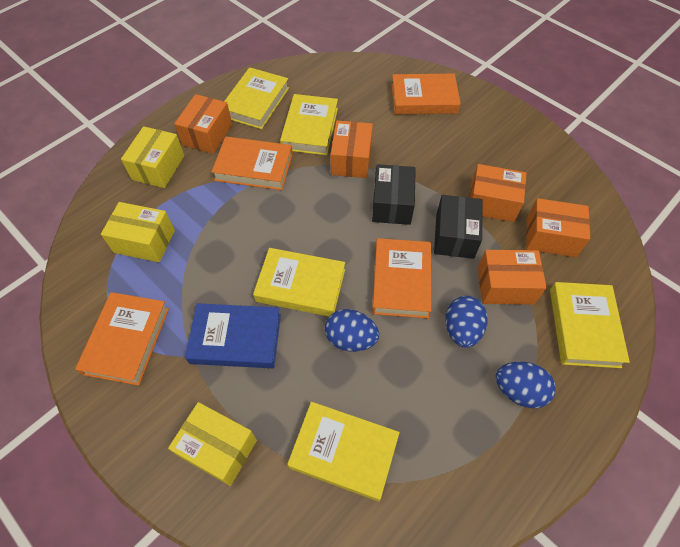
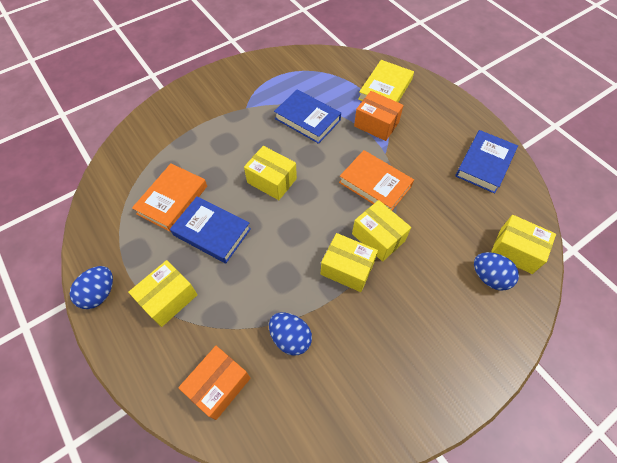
black box: 2 -> 0
blue book: 1 -> 3
orange book: 4 -> 2
orange box: 5 -> 2
yellow book: 5 -> 1
yellow box: 3 -> 5

